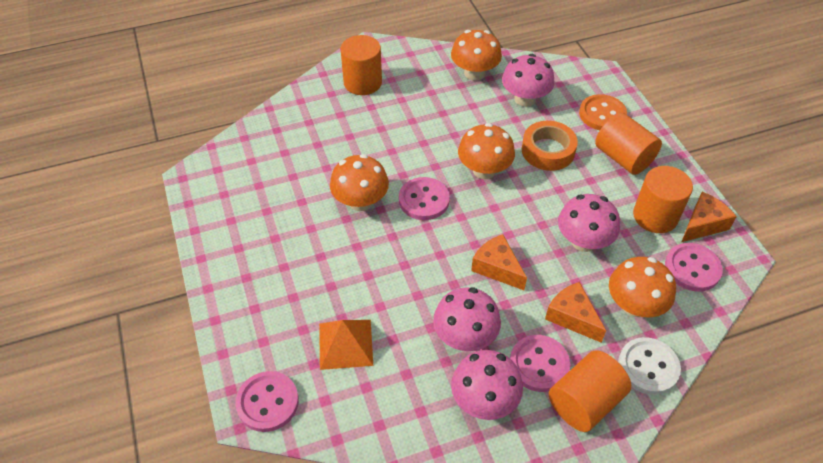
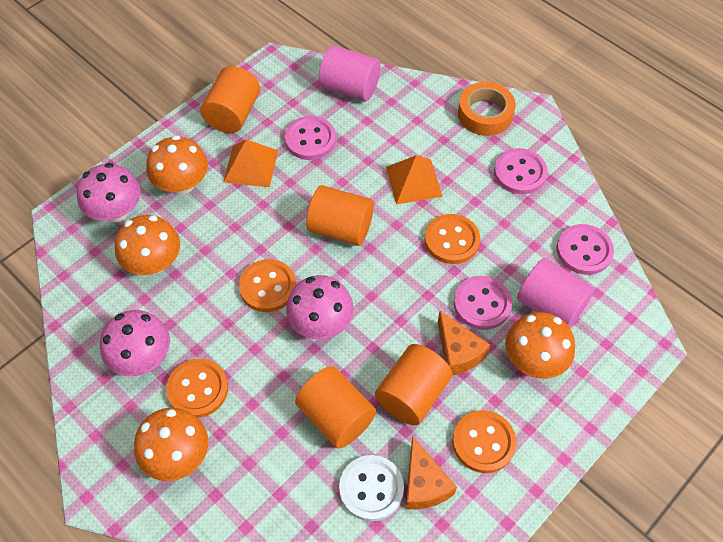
orange button: 1 -> 4
orange cheese: 3 -> 2
orange pyramid: 1 -> 2
pink cylinder: 0 -> 2
pink mushroom: 4 -> 3

